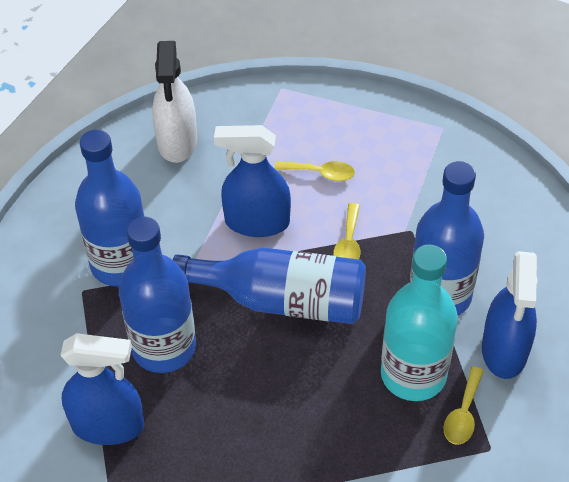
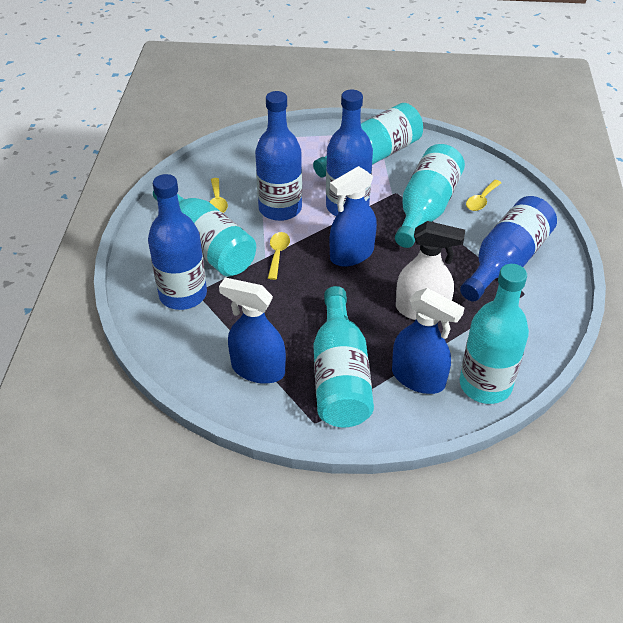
turquoise bottle: 1 -> 5

